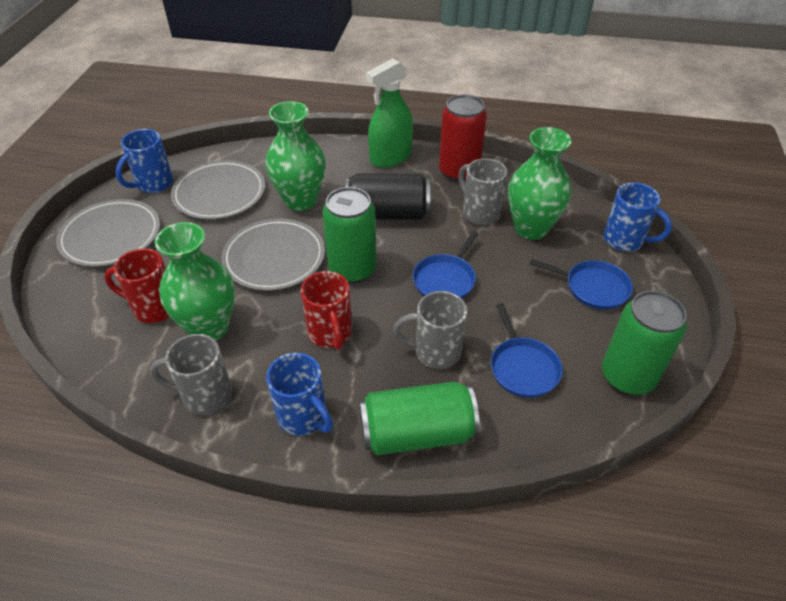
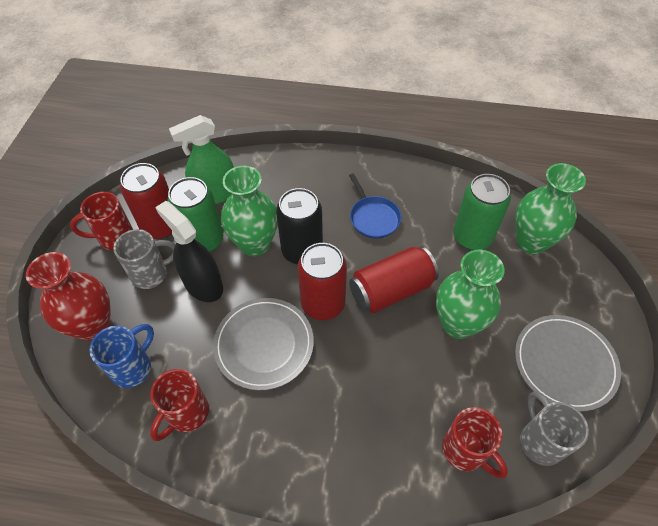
black spray bottle: 0 -> 1
blue mug: 3 -> 1
blue pan: 3 -> 1
green can: 3 -> 2
grey mug: 3 -> 2
grey plate: 3 -> 2
red can: 1 -> 3
red mug: 2 -> 3
red vase: 0 -> 1

